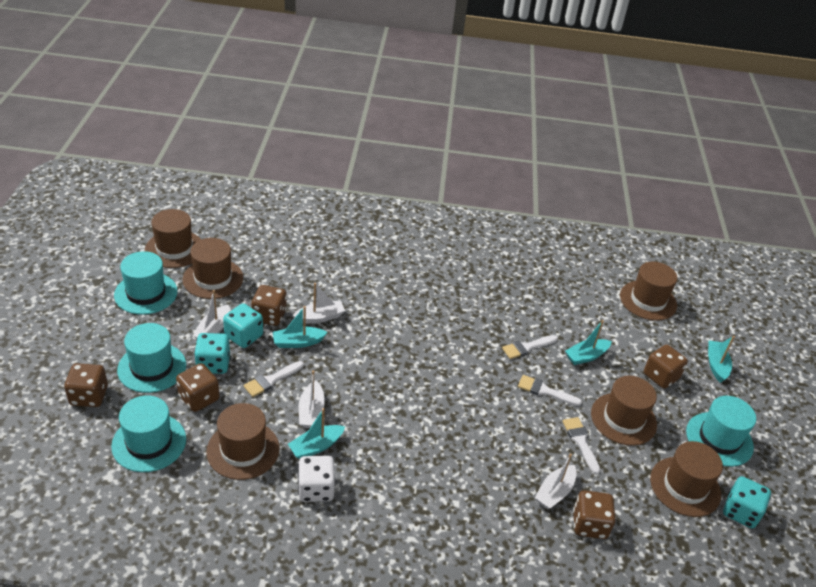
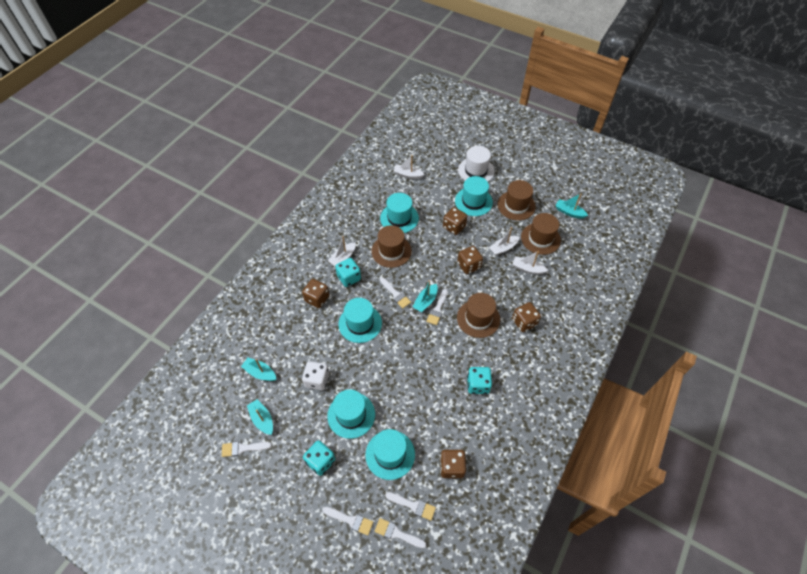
brown hat: 6 -> 4
turquoise hat: 4 -> 5
white brush: 4 -> 6
white hat: 0 -> 1

